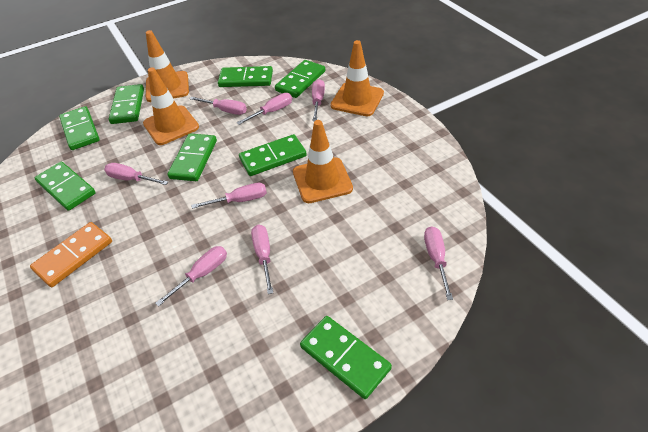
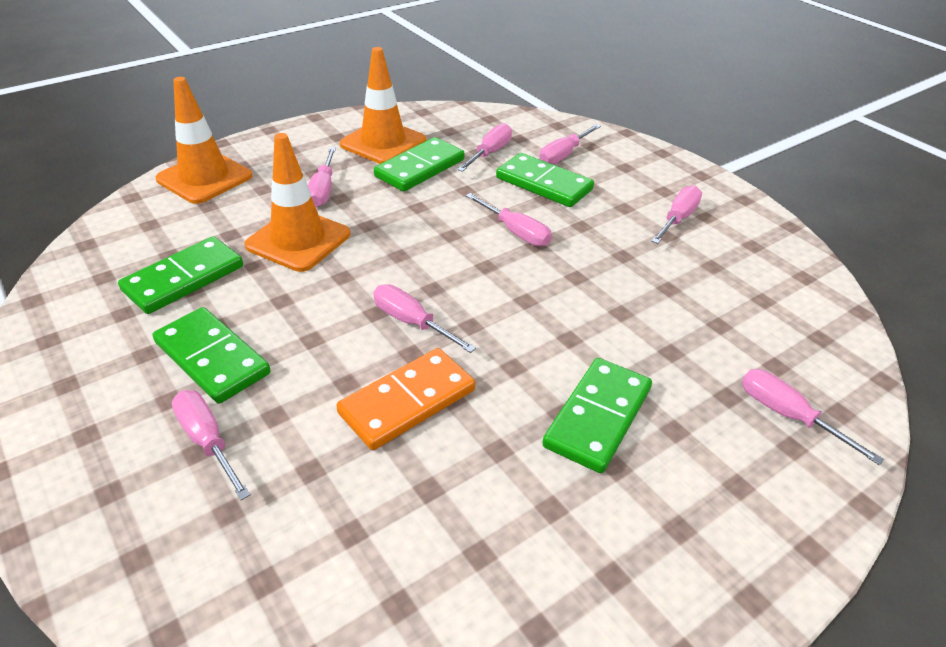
green domino: 8 -> 5
orange traffic cone: 4 -> 3

